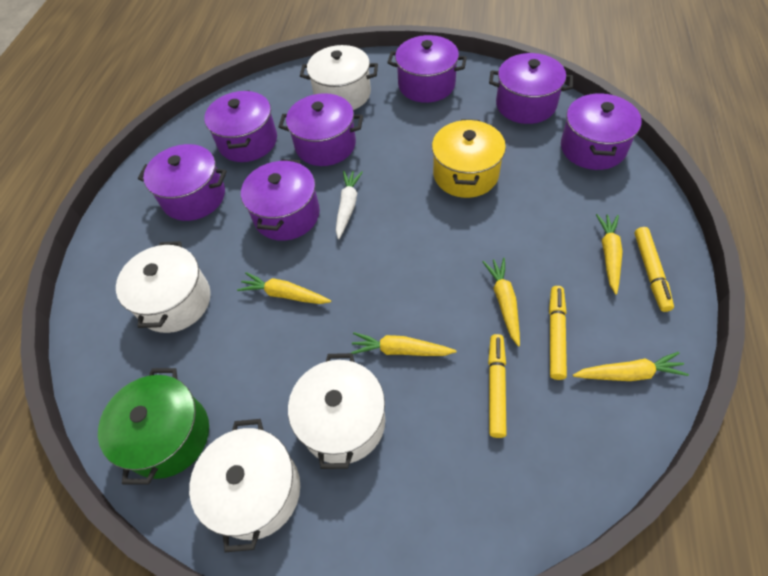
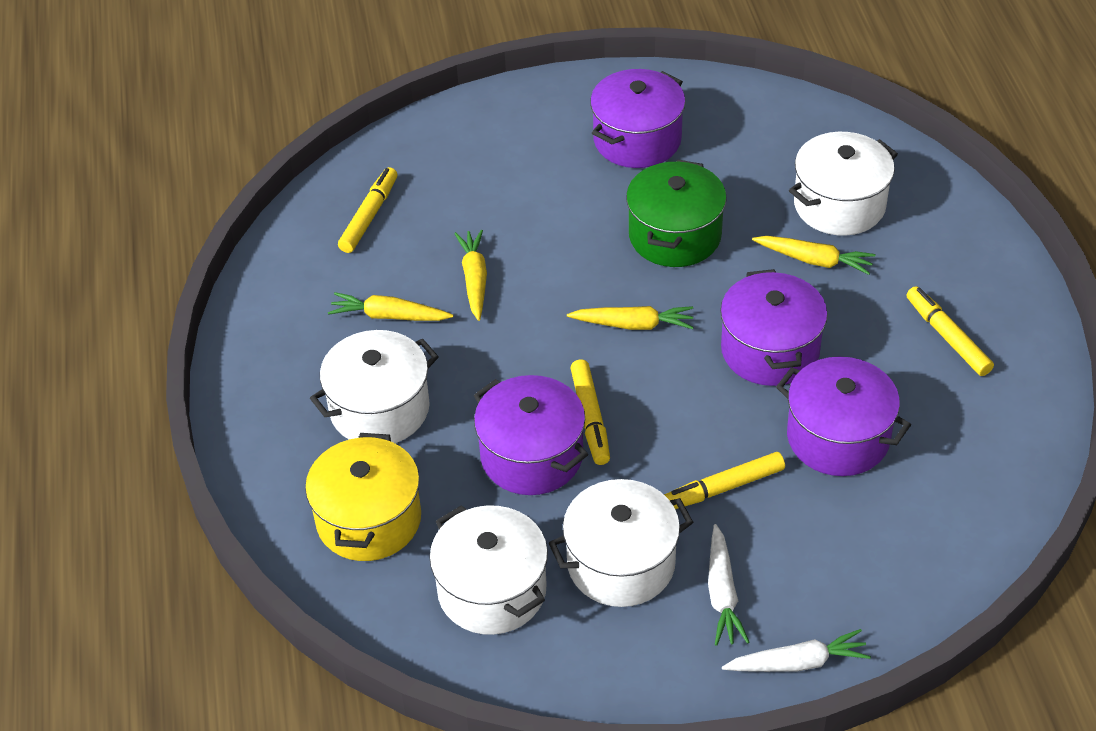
purple pot: 7 -> 4
white carrot: 1 -> 2
yellow carrot: 5 -> 4
yellow marker: 3 -> 4

